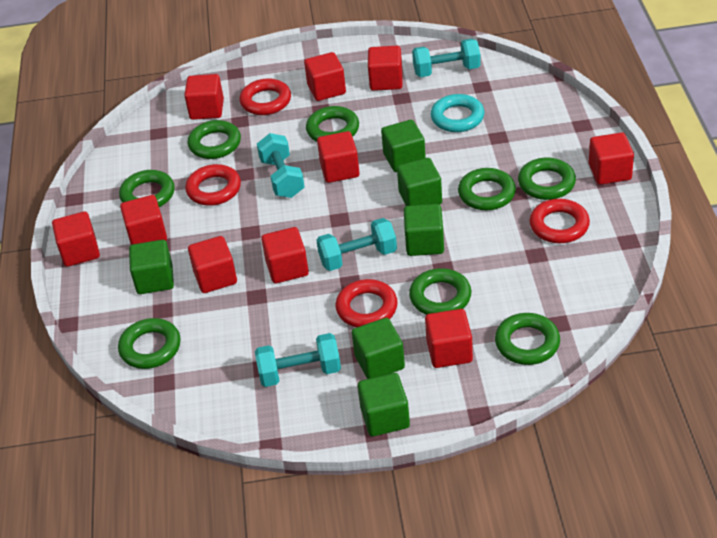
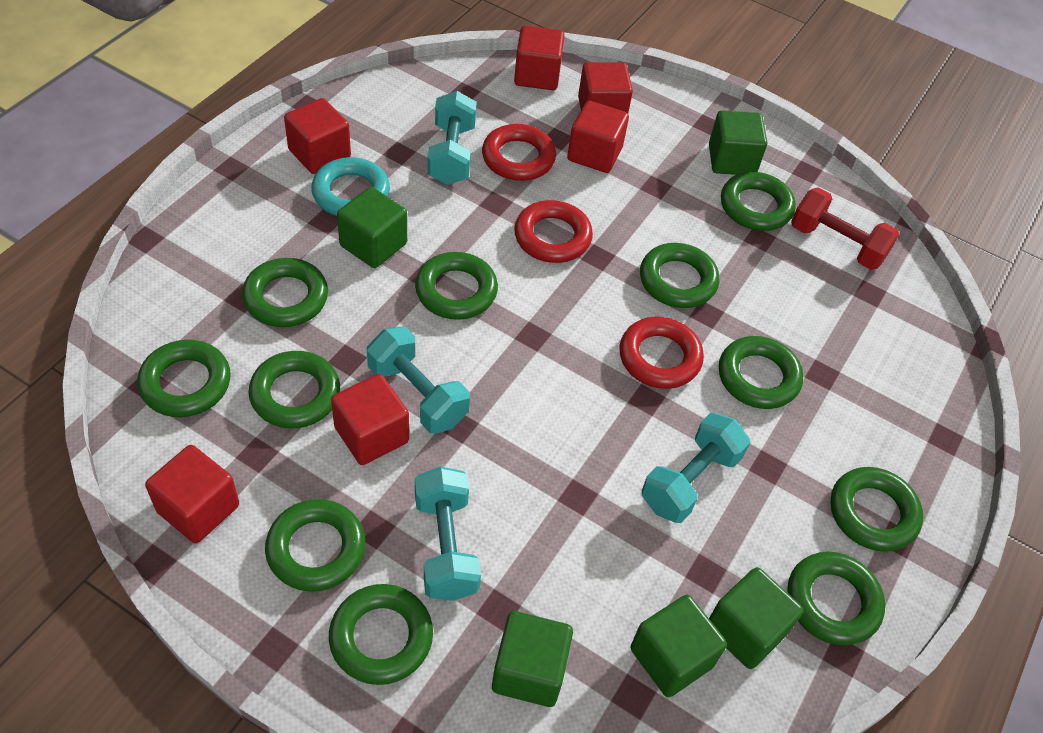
green cube: 6 -> 5
green ring: 8 -> 11
red cube: 10 -> 6
red dumbbell: 0 -> 1
red ring: 4 -> 3

